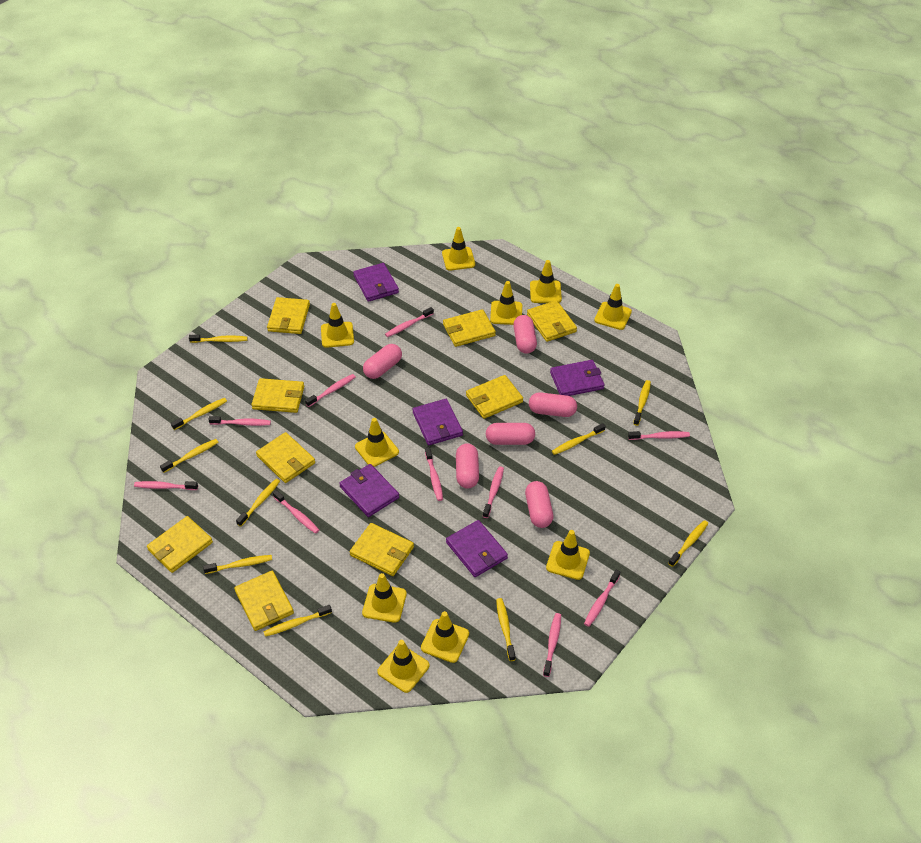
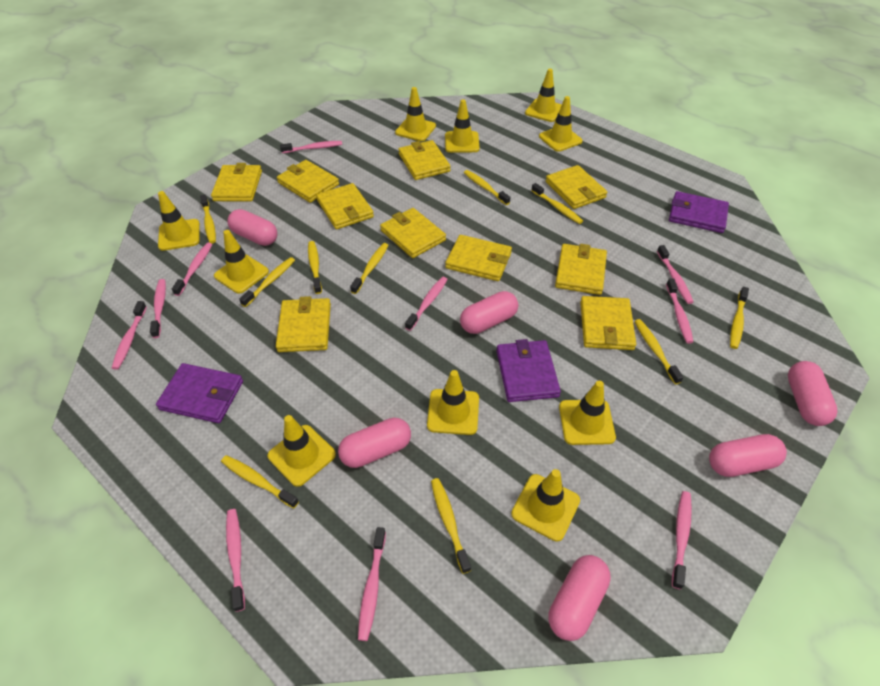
purple wallet: 5 -> 3
yellow wallet: 9 -> 10

